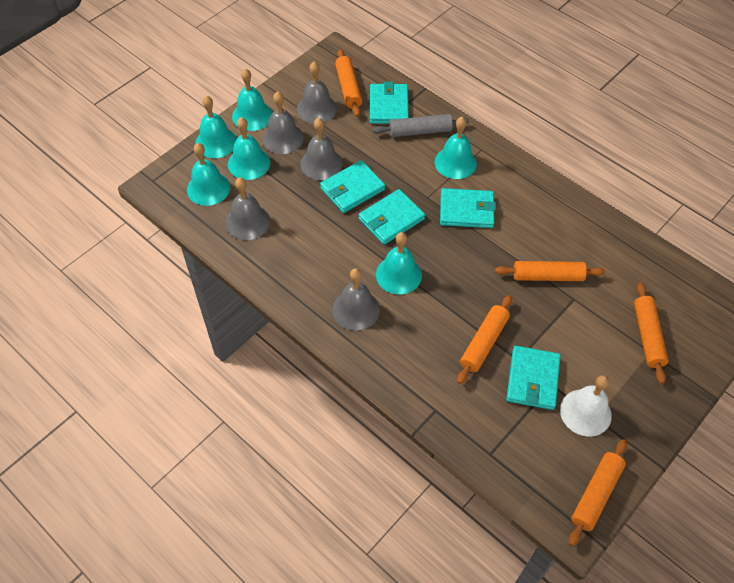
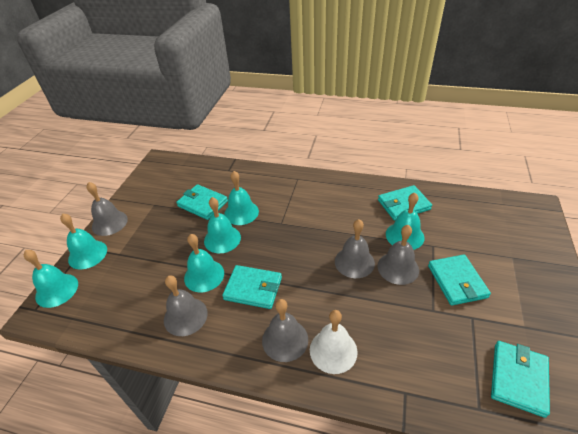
grey rolling pin: 1 -> 0
orange rolling pin: 5 -> 0

